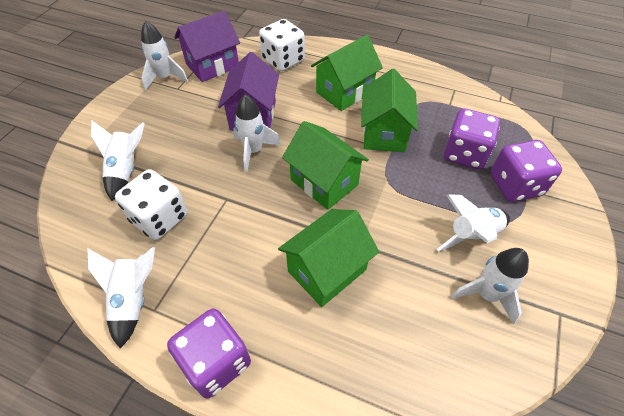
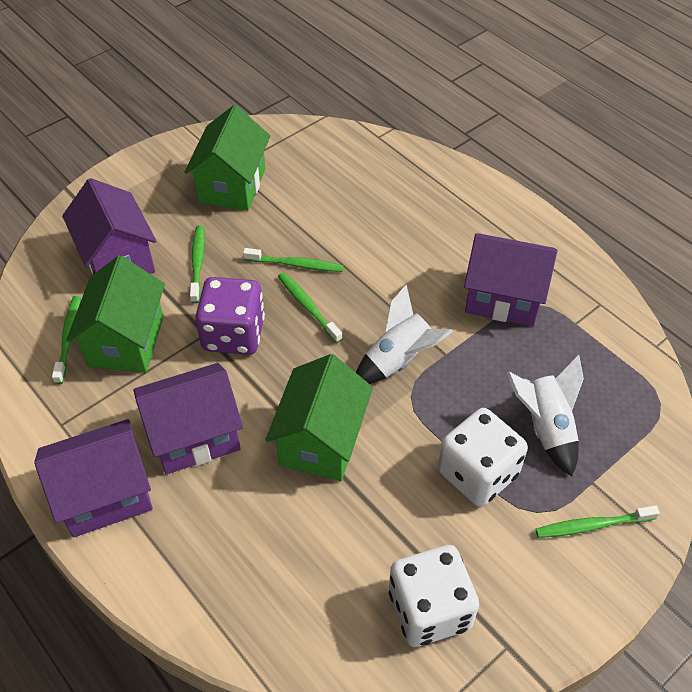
green house: 4 -> 3
green toothbrush: 0 -> 5
purple dice: 3 -> 1
purple house: 2 -> 4
white rocket: 6 -> 2

